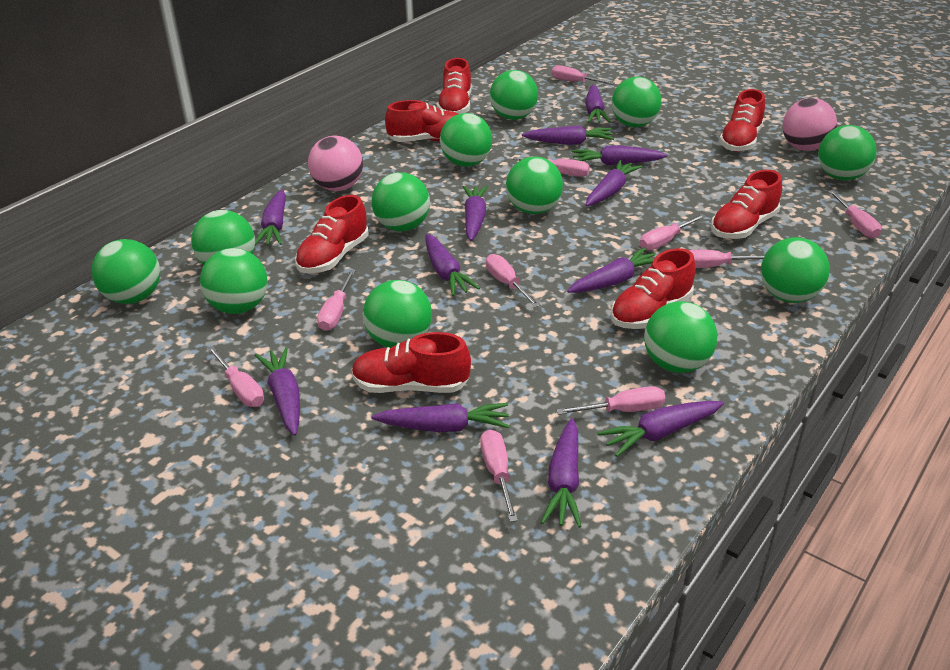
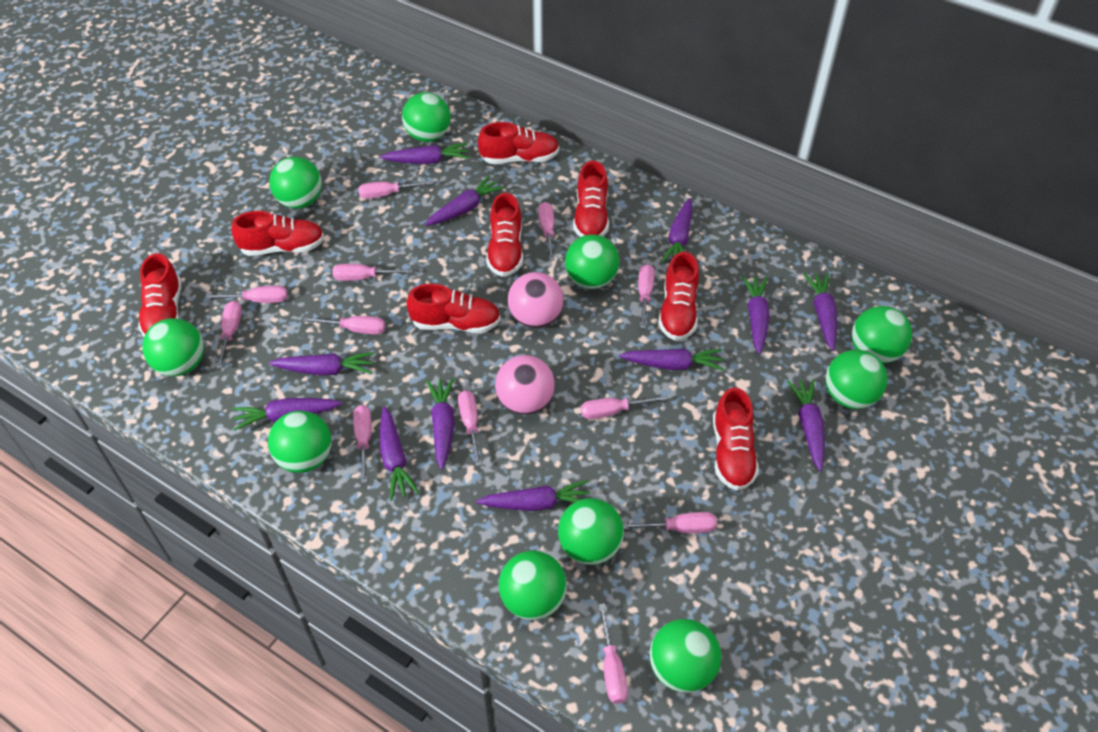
green ball: 12 -> 10
pink screwdriver: 10 -> 12
red shoe: 7 -> 8

